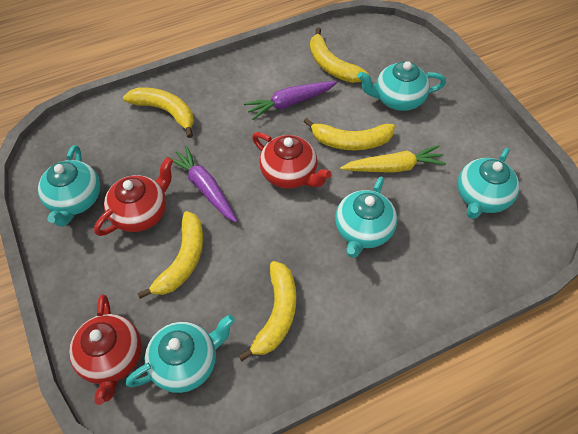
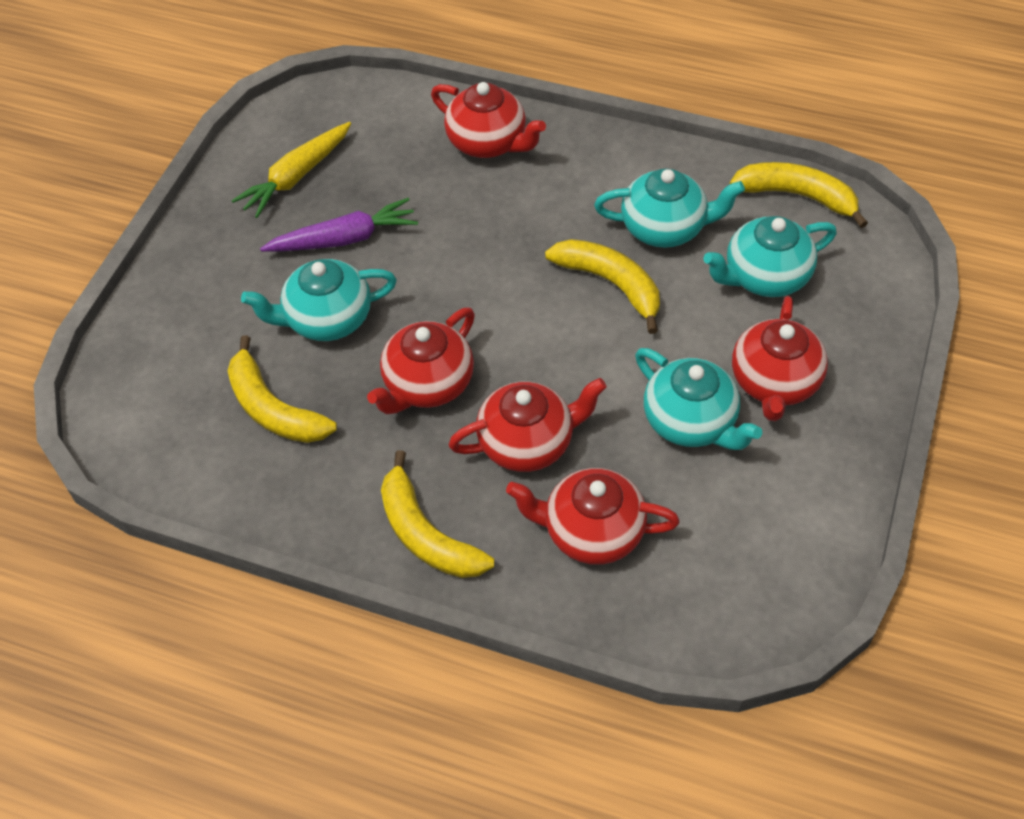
purple carrot: 2 -> 1
red teapot: 3 -> 5
turquoise teapot: 5 -> 4
yellow banana: 5 -> 4

